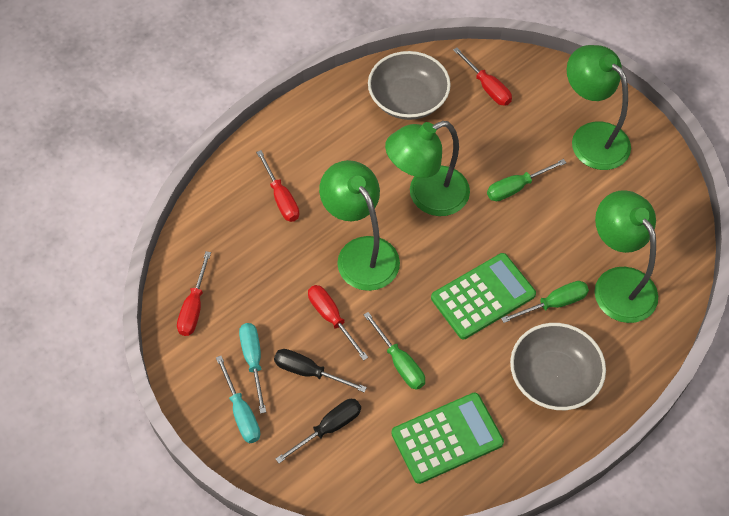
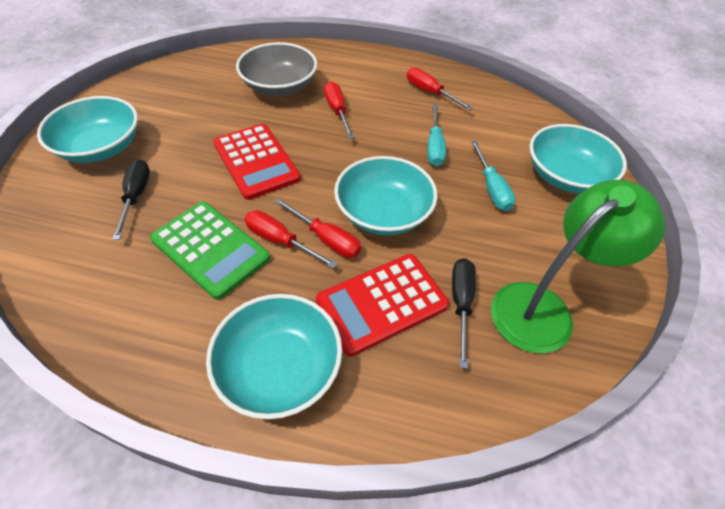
green calculator: 2 -> 1
green lamp: 4 -> 1
green screwdriver: 3 -> 0
grey bowl: 2 -> 1
red calculator: 0 -> 2
turquoise bowl: 0 -> 4

